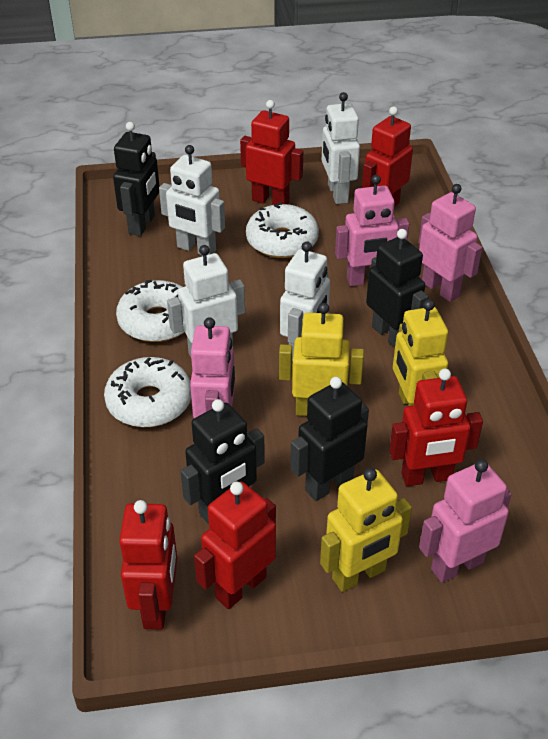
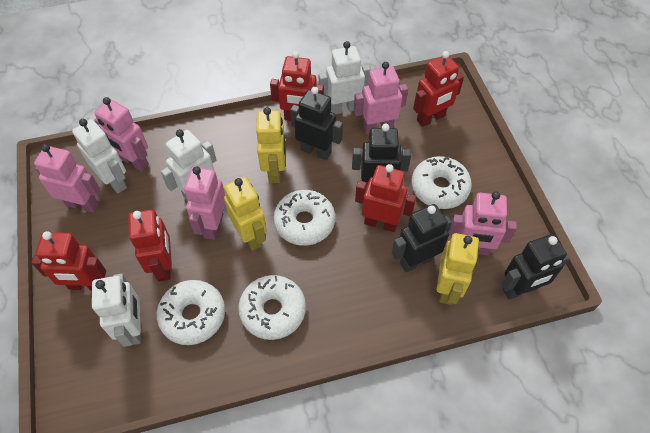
pink robot: 4 -> 5
white donut: 3 -> 4

